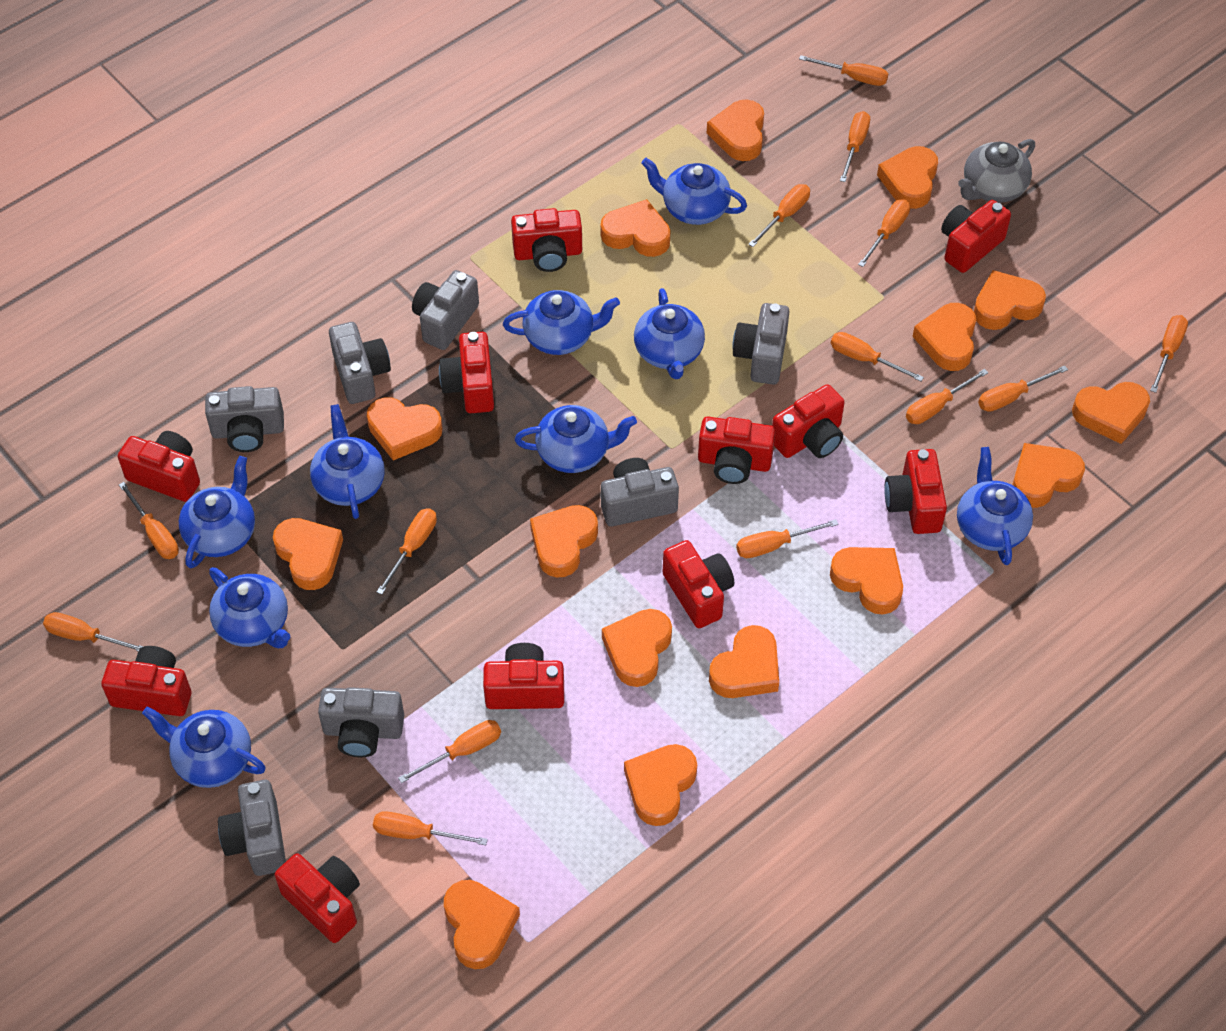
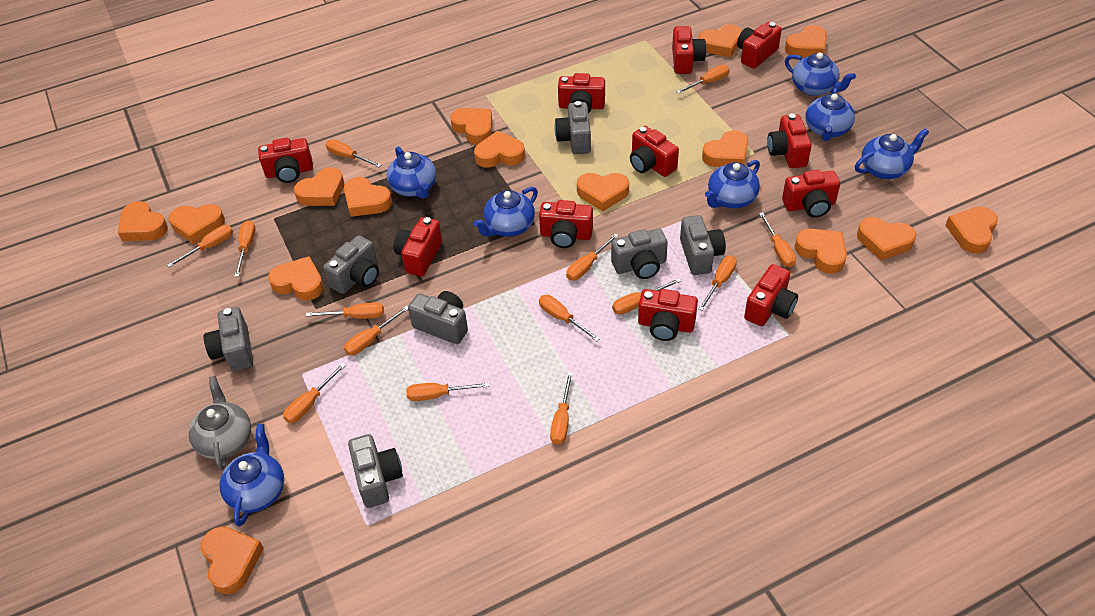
blue teapot: 9 -> 7

